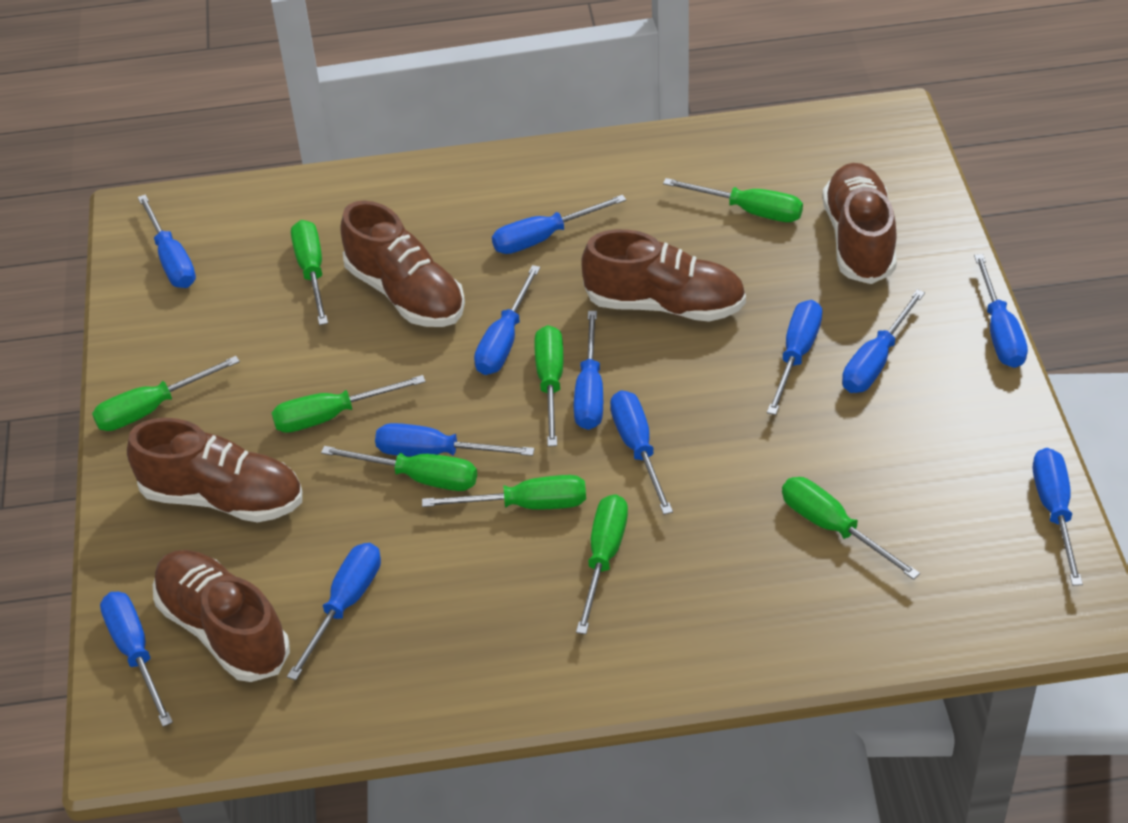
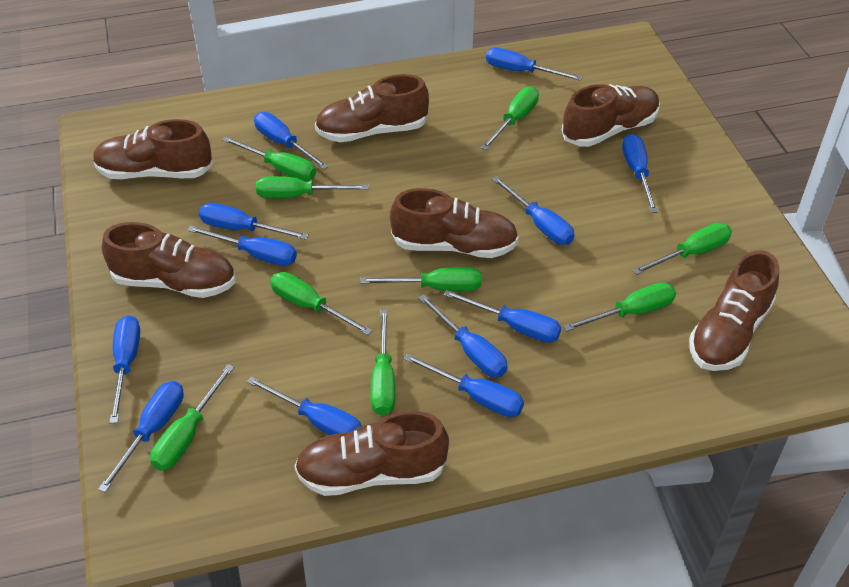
brown shoe: 5 -> 7

